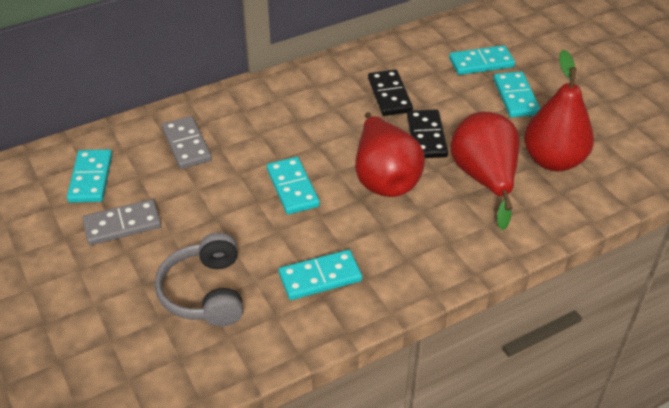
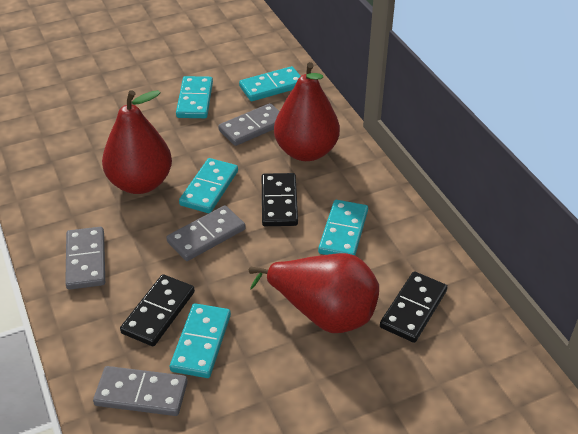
black domino: 2 -> 3
grey domino: 2 -> 4
grey headphones: 1 -> 0

